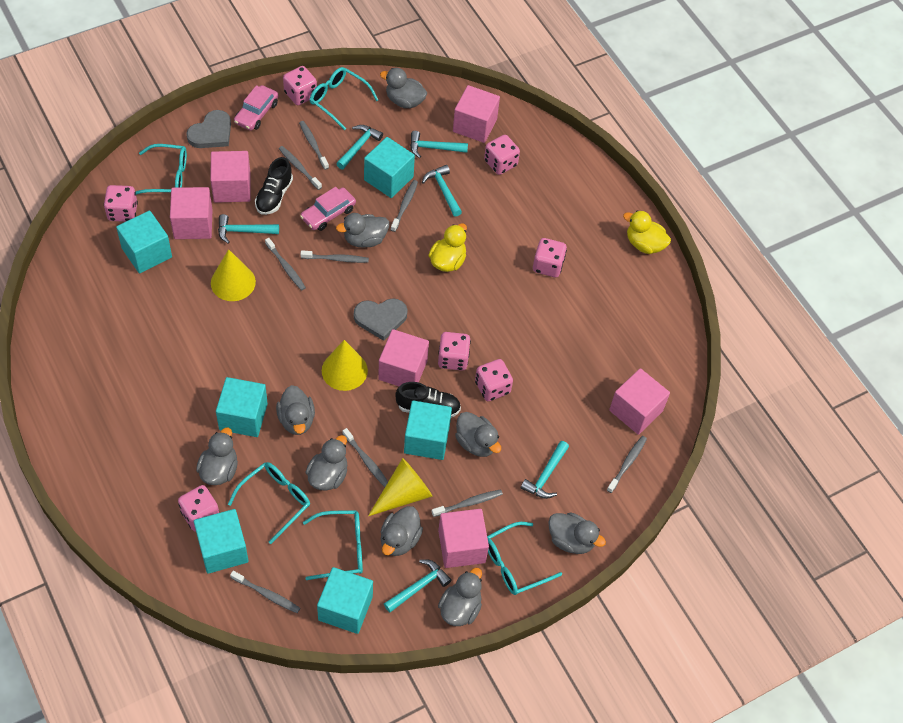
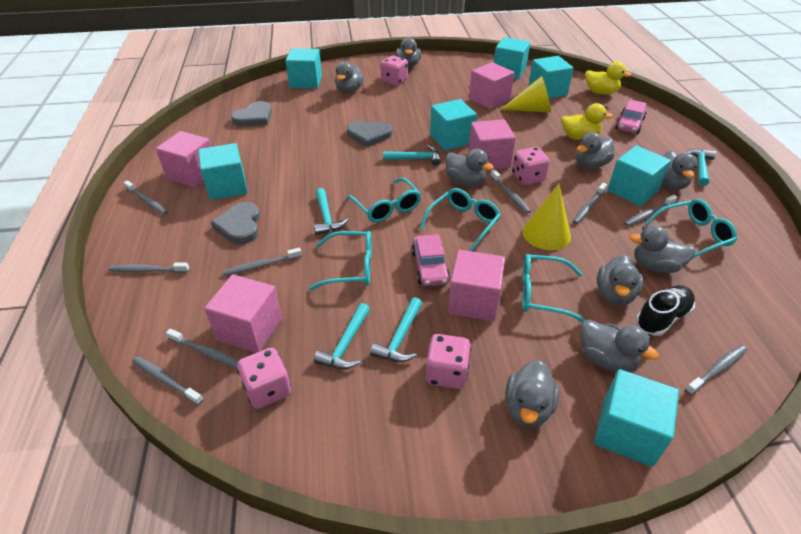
black shoe: 2 -> 1
grey heart: 2 -> 3
pink cube: 6 -> 5
pink dice: 7 -> 4
turquoise cube: 6 -> 7
turquoise hammer: 6 -> 5
yellow cone: 3 -> 2

